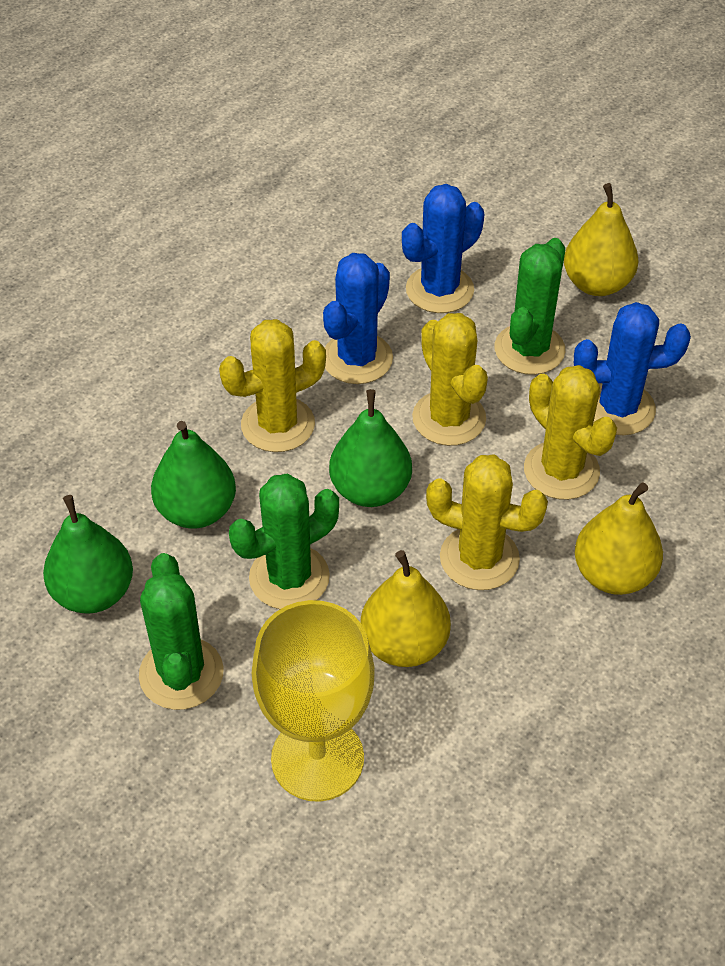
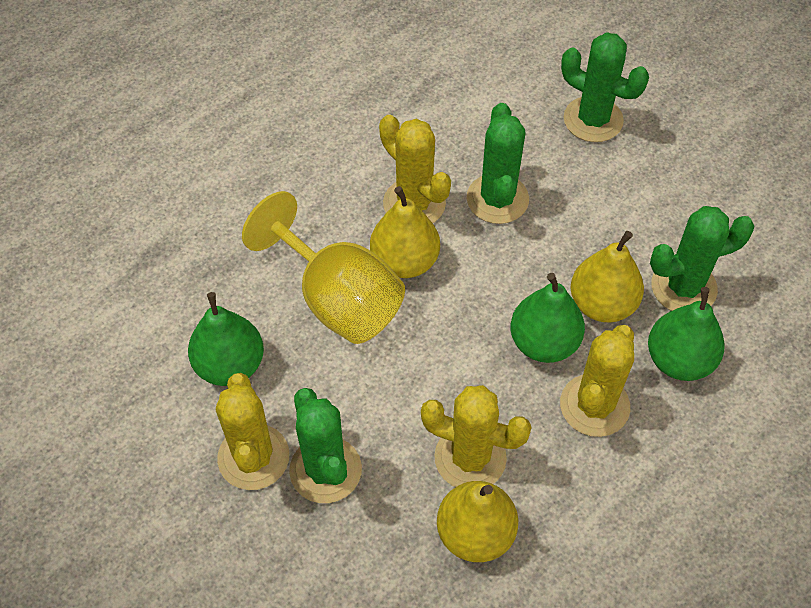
blue cactus: 3 -> 0
green cactus: 3 -> 4

